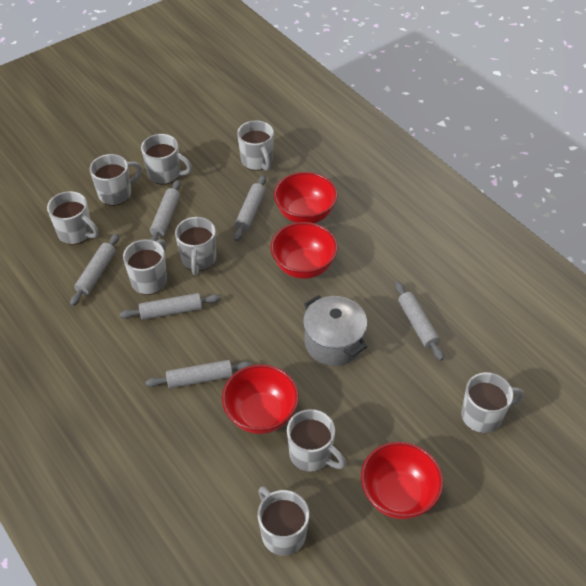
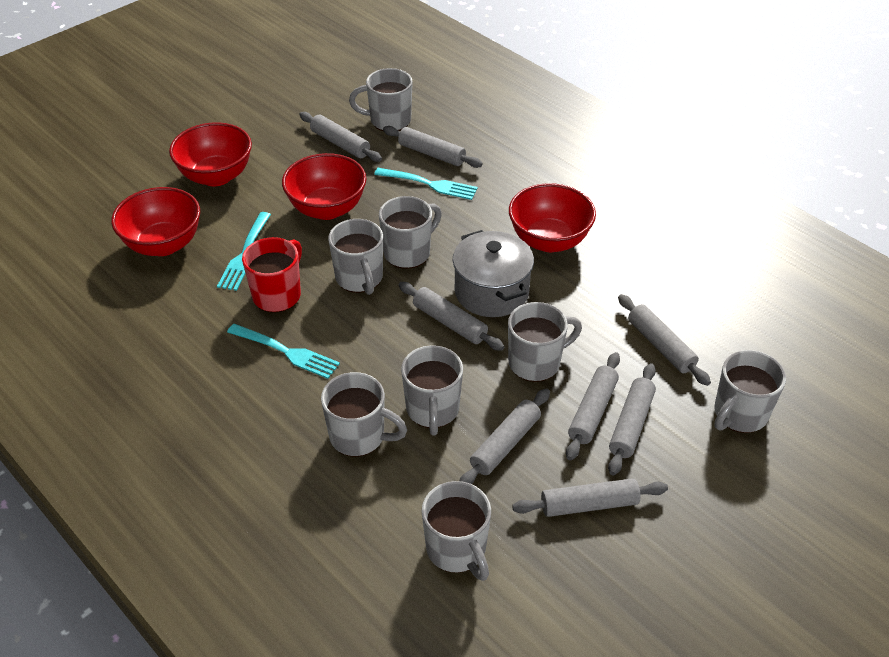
grey mug: 9 -> 8
grey rolling pin: 6 -> 8
red mug: 0 -> 1
turquoise fork: 0 -> 3

